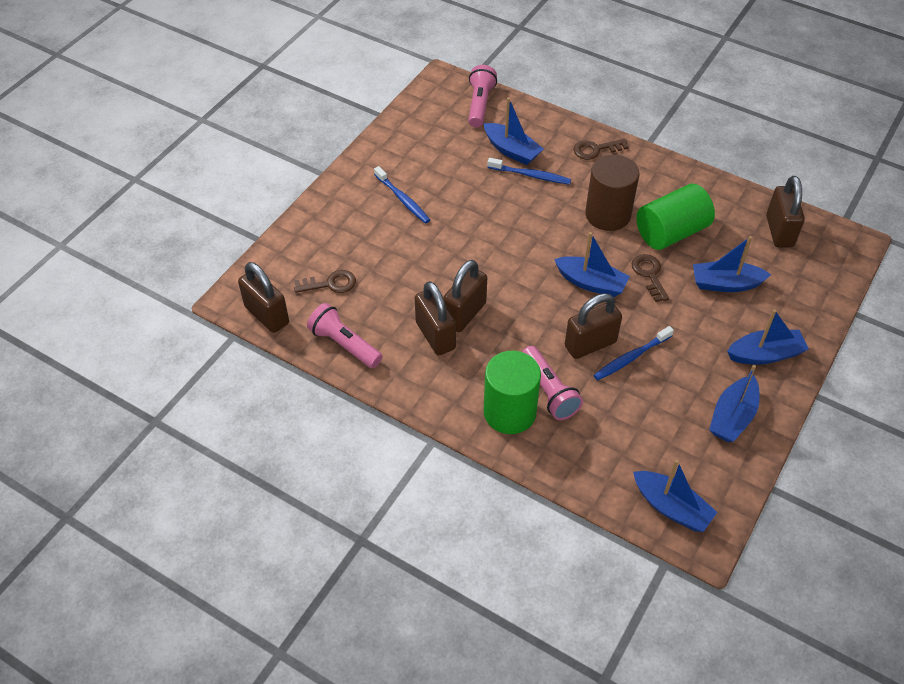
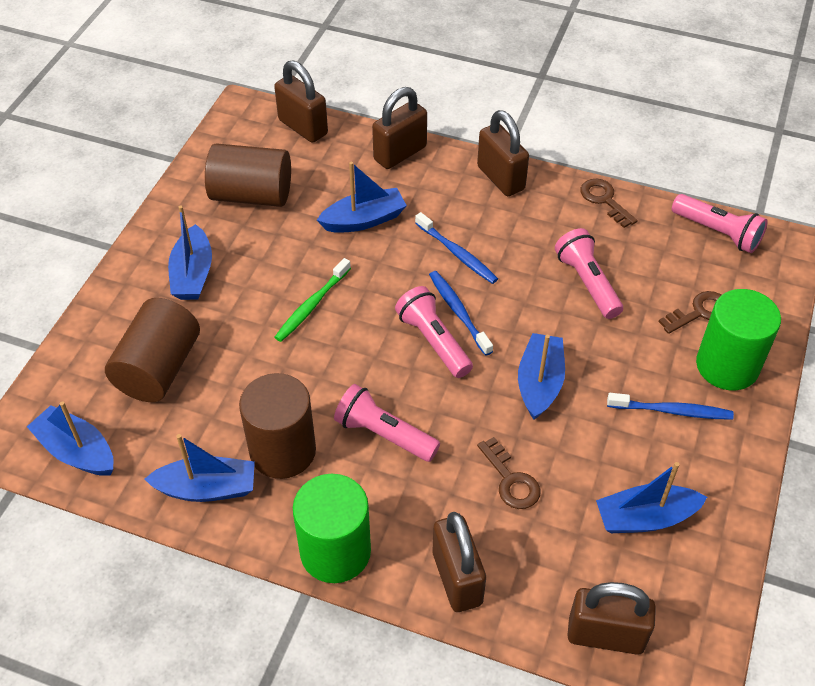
brown cylinder: 1 -> 3
green toothbrush: 0 -> 1
pink flashlight: 3 -> 4

